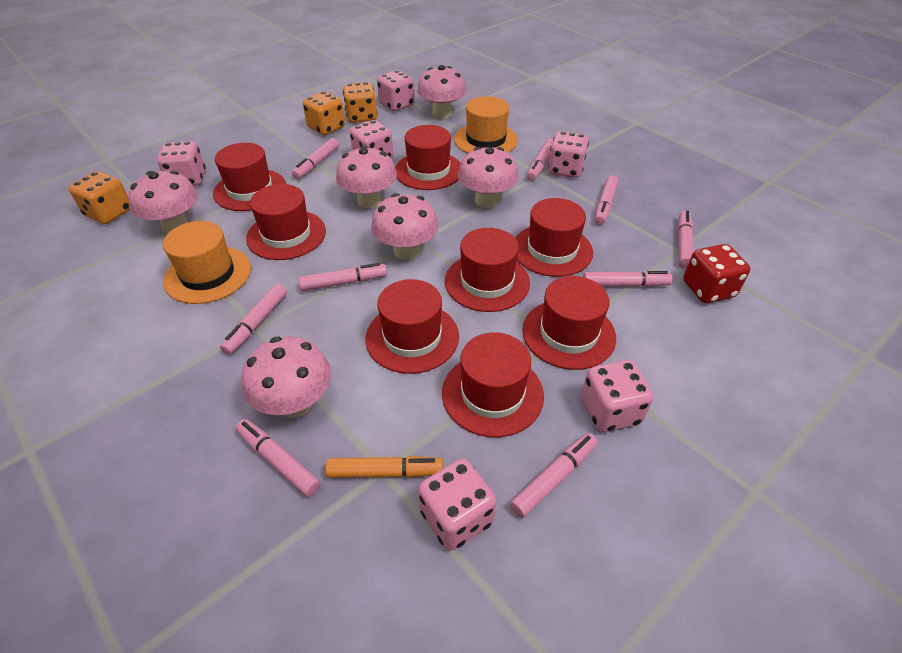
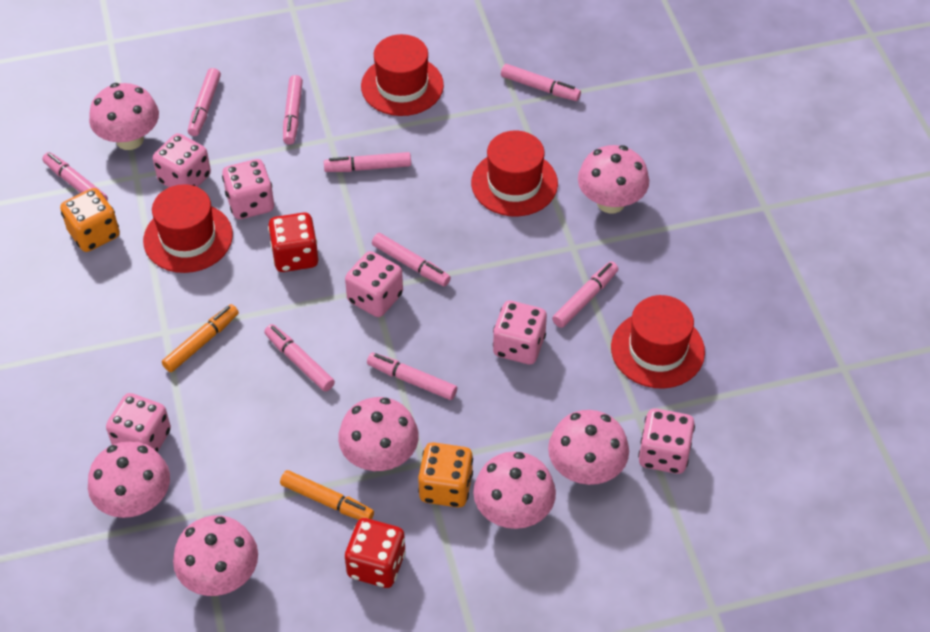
orange dice: 3 -> 2
orange hat: 2 -> 0
orange marker: 1 -> 2
pink mushroom: 6 -> 7
red dice: 1 -> 2
red hat: 8 -> 4

